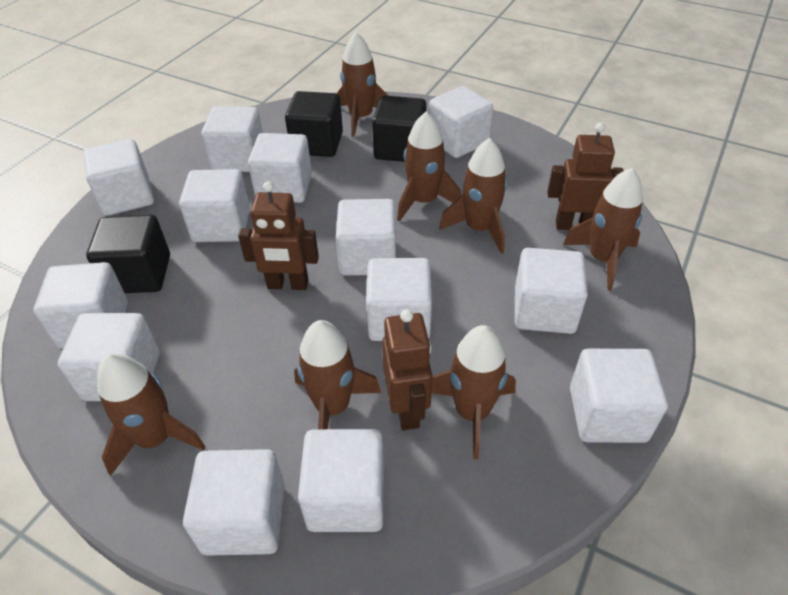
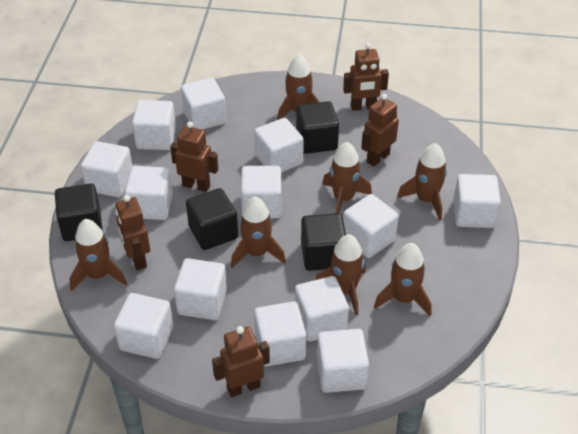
black cube: 3 -> 4
brown robot: 3 -> 5

